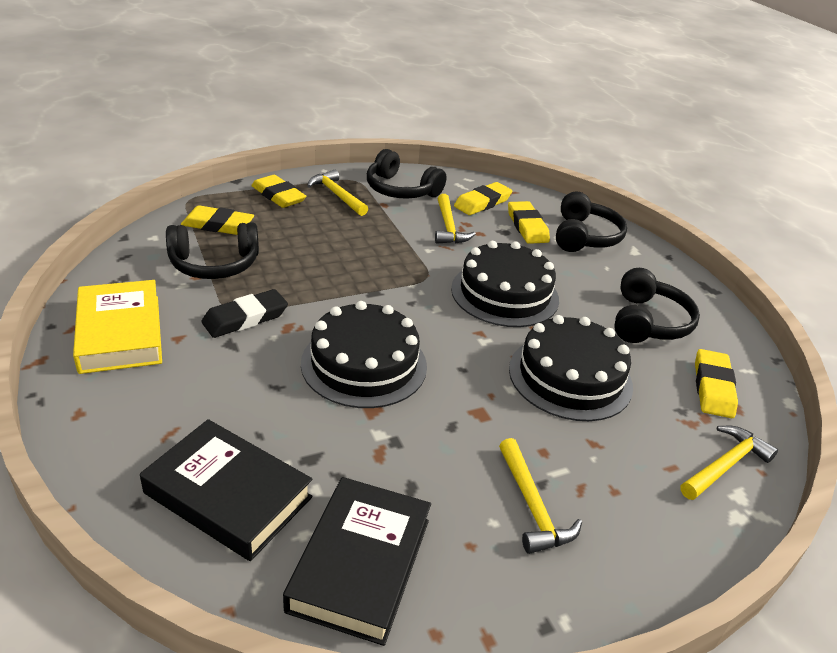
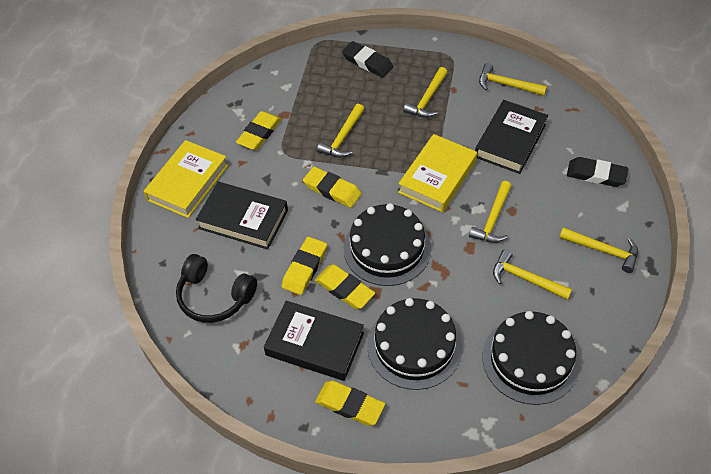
black book: 2 -> 3
black eraser: 1 -> 2
black headphones: 4 -> 1
yellow book: 1 -> 2
yellow hammer: 4 -> 6

